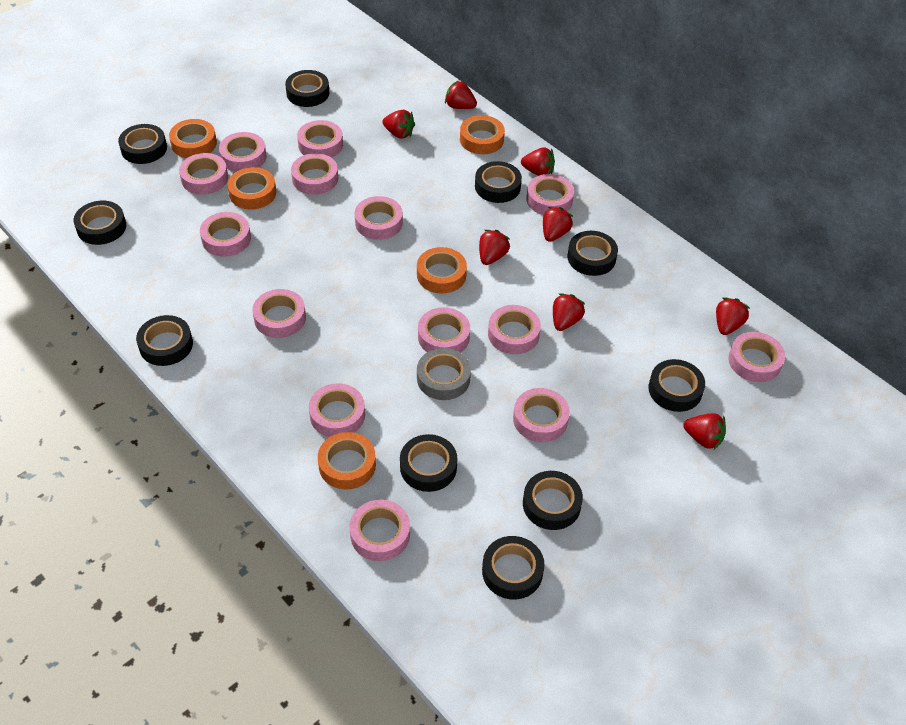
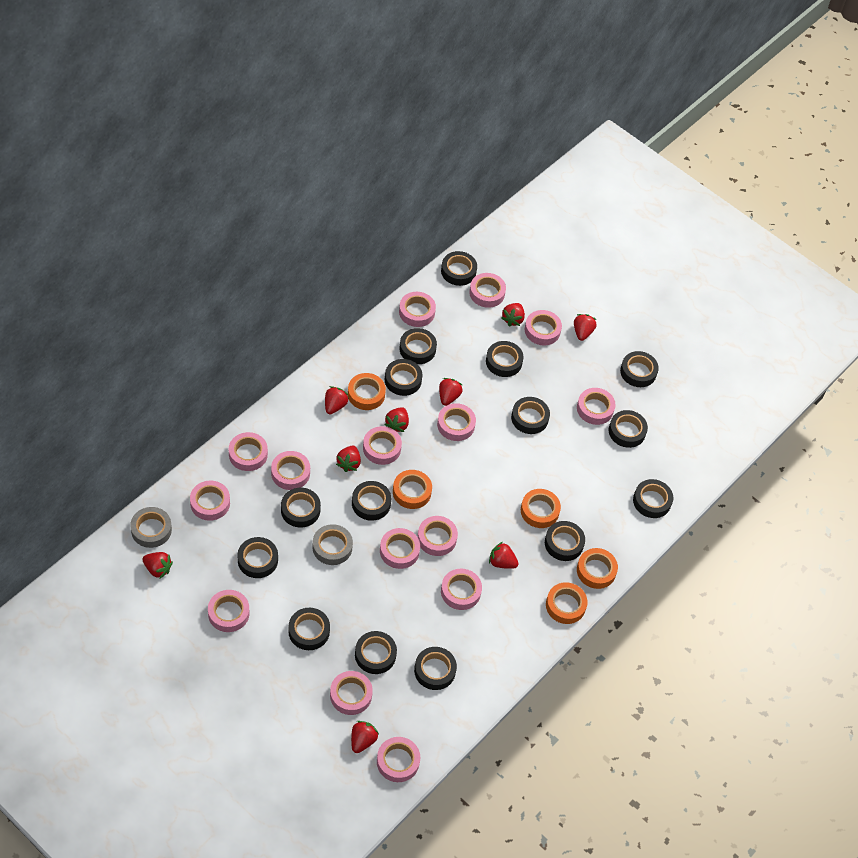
black tape: 10 -> 15
grey tape: 1 -> 2
pink tape: 14 -> 15
red strawberry: 8 -> 9

